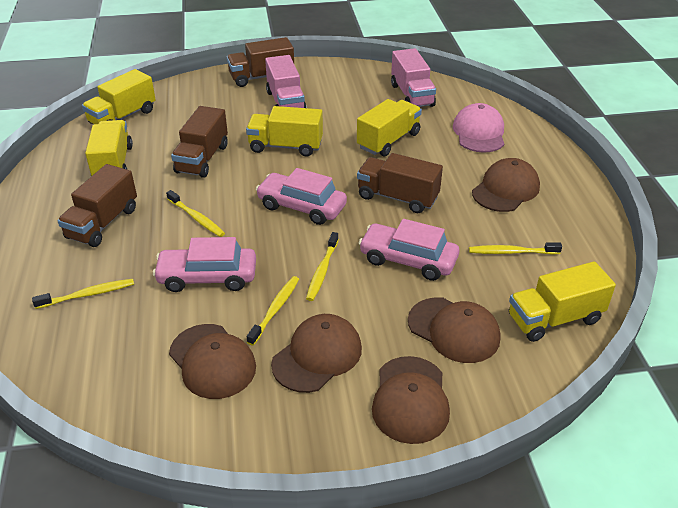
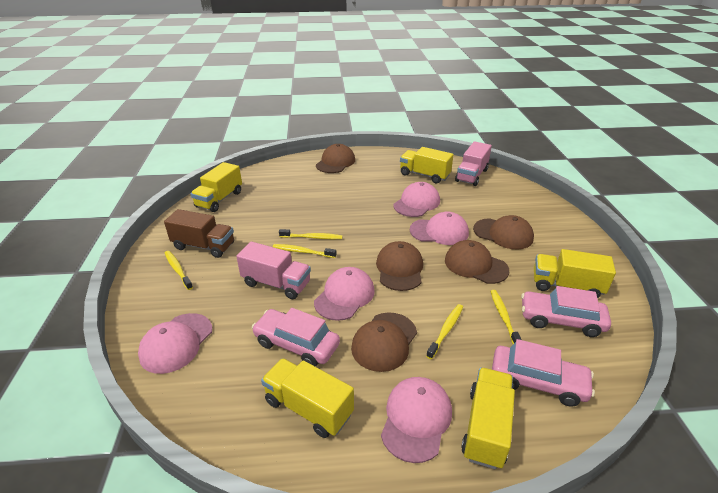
brown truck: 4 -> 1
pink cap: 1 -> 5

